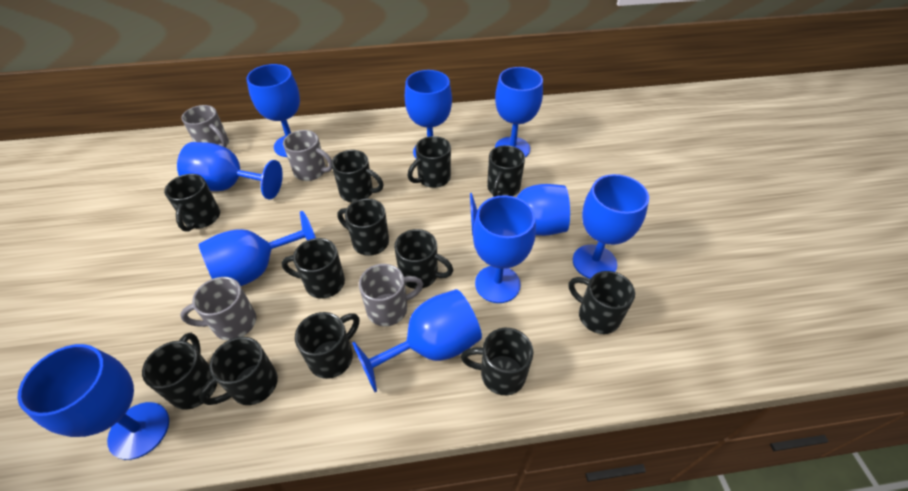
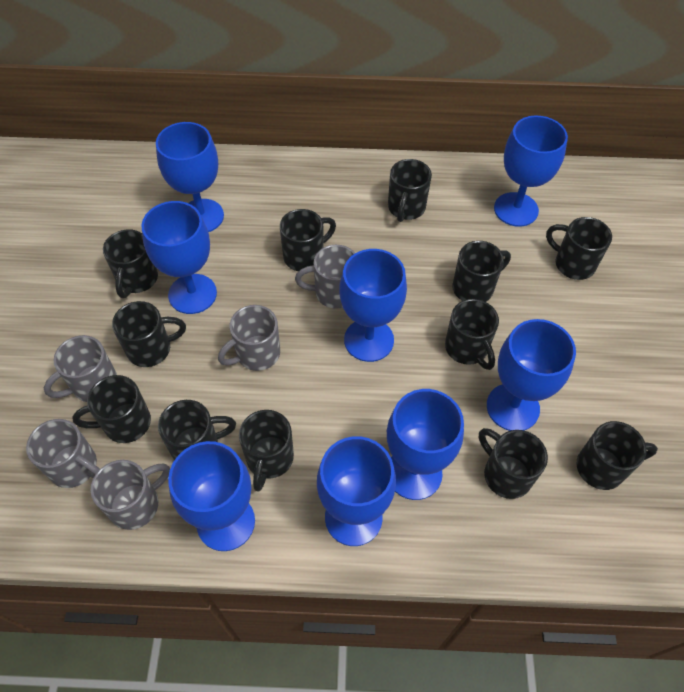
blue goblet: 10 -> 8
grey mug: 4 -> 5

